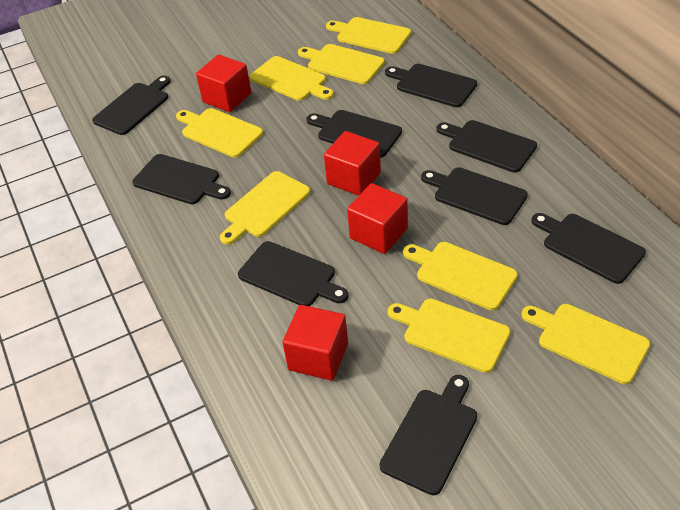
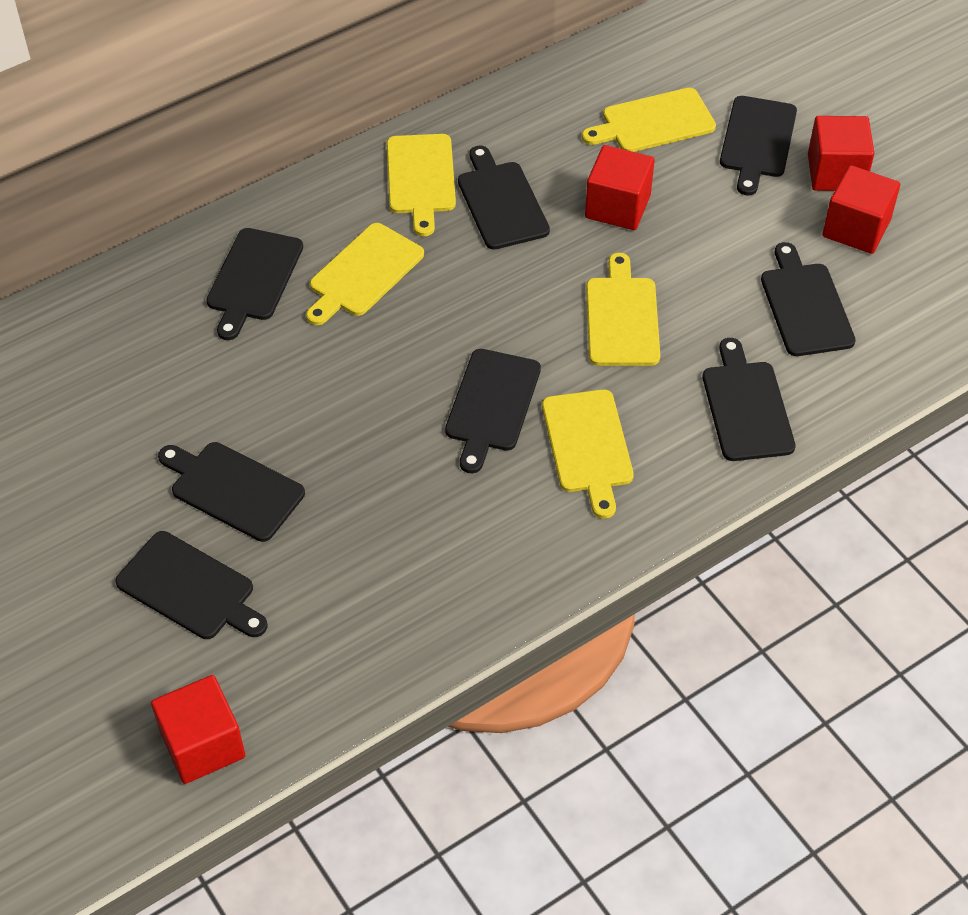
black cutting board: 9 -> 8
yellow cutting board: 8 -> 5

